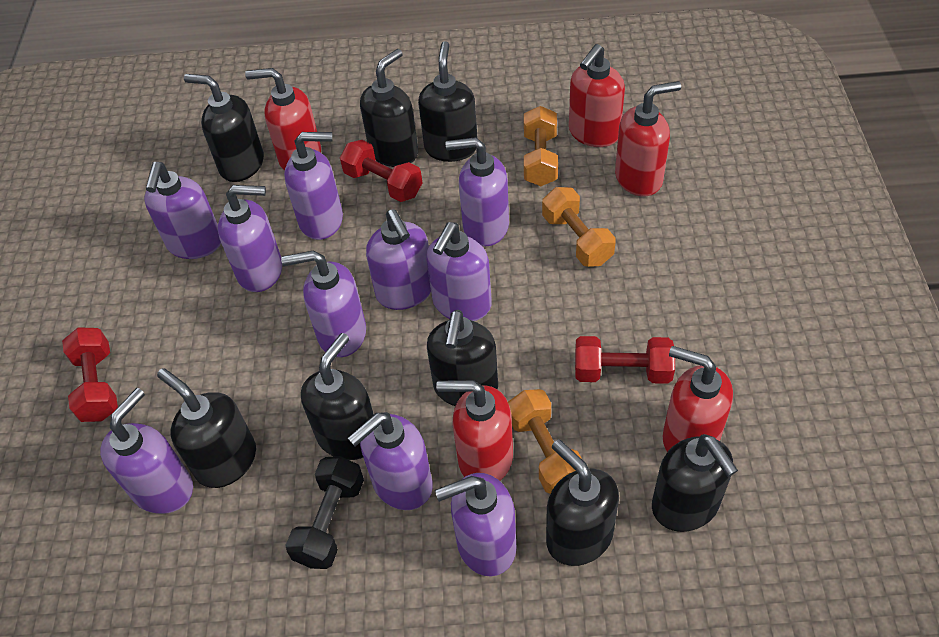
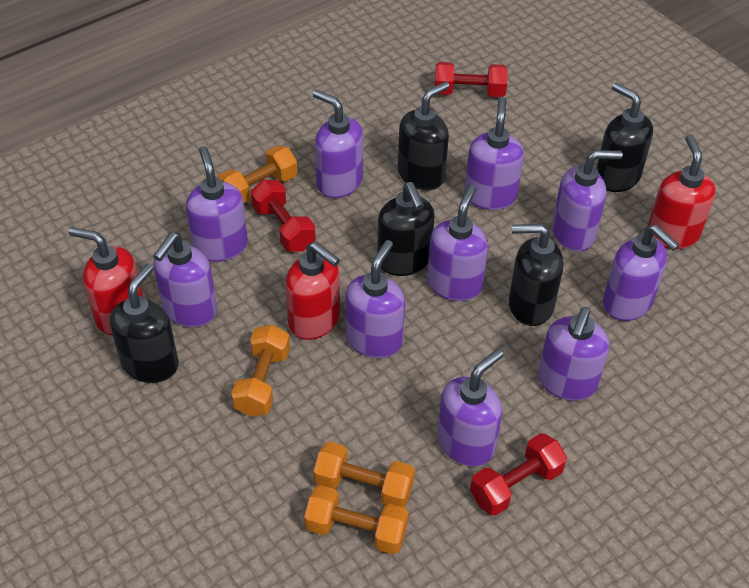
black dumbbell: 1 -> 0
black soap dispenser: 8 -> 5
orange dumbbell: 3 -> 4
red soap dispenser: 5 -> 3

